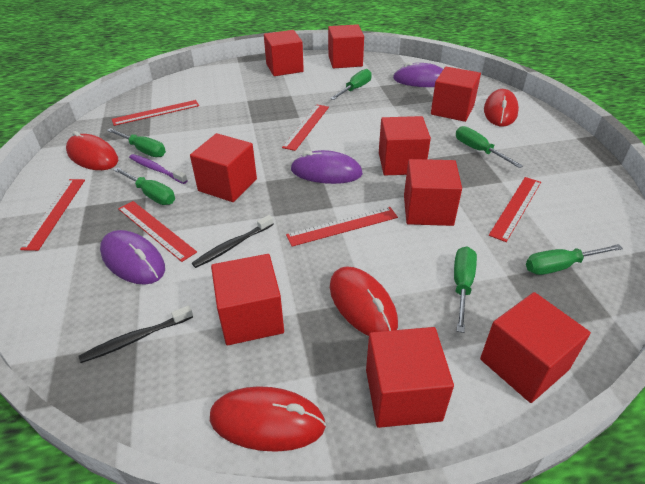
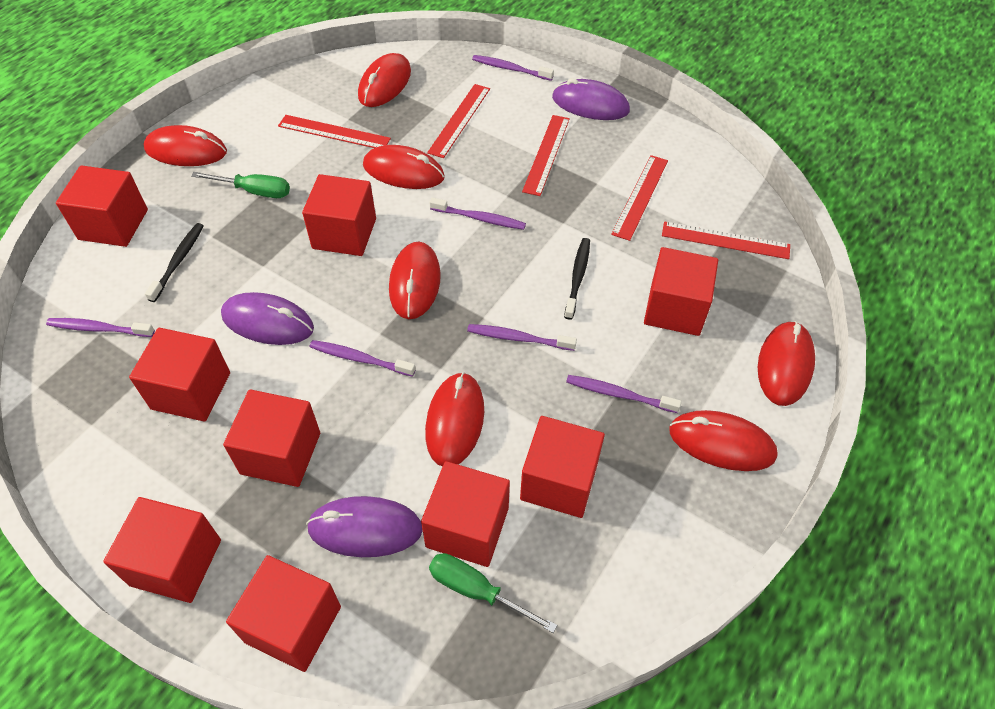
green screwdriver: 6 -> 2
purple toothbrush: 1 -> 6
red mouse: 4 -> 7
red ruler: 6 -> 5

